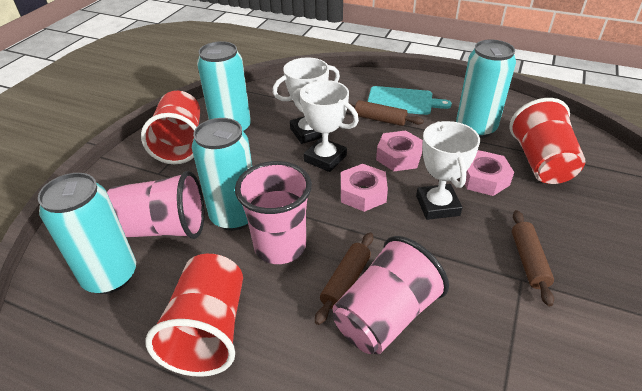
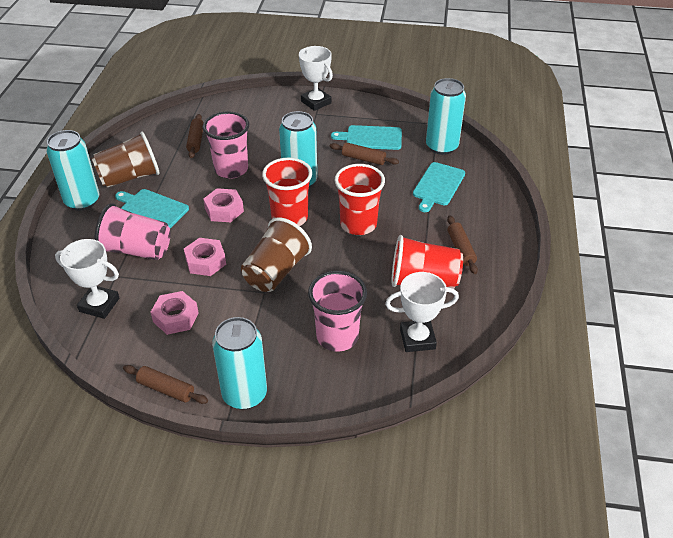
brown cup: 0 -> 2
brown rolling pin: 3 -> 4
turquoise cutting board: 1 -> 3

